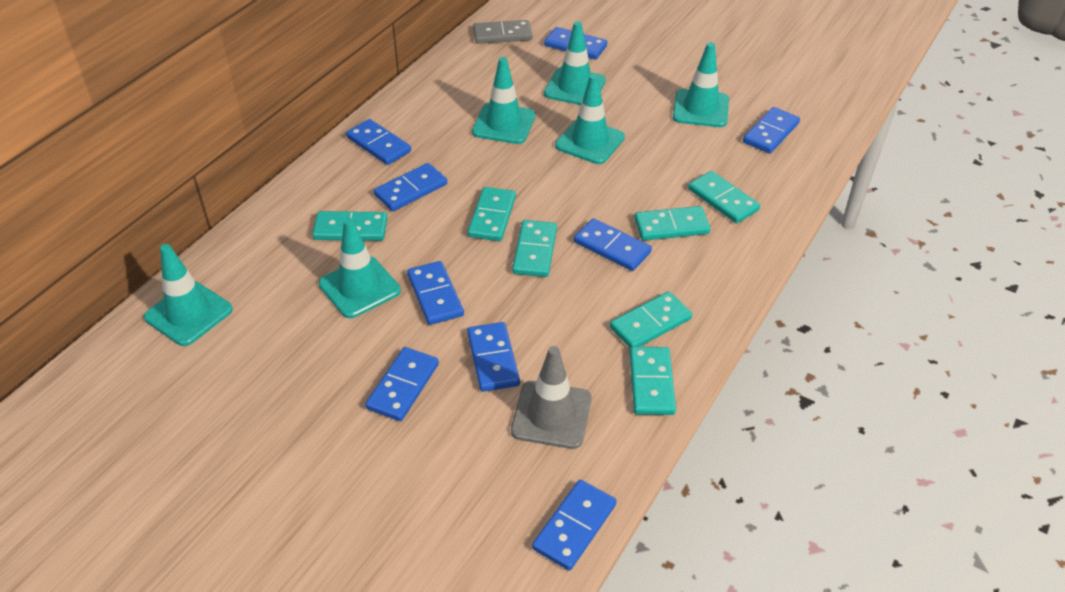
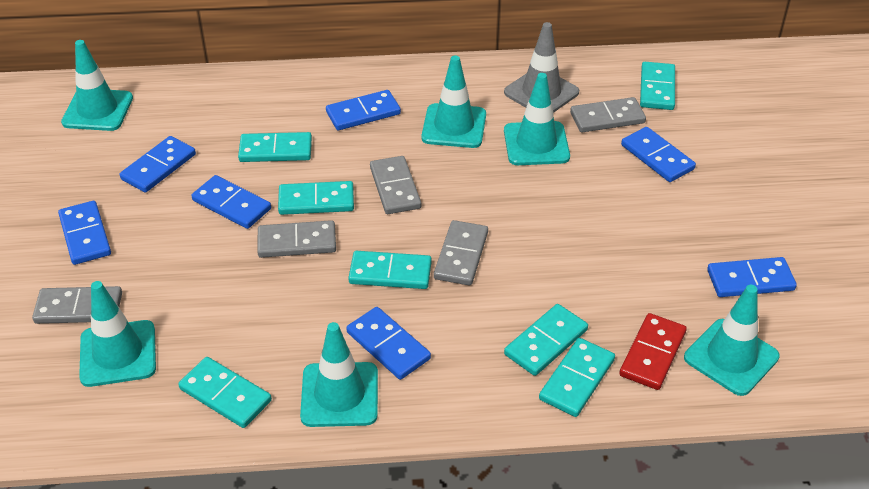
blue domino: 9 -> 7
grey domino: 1 -> 5
red domino: 0 -> 1

